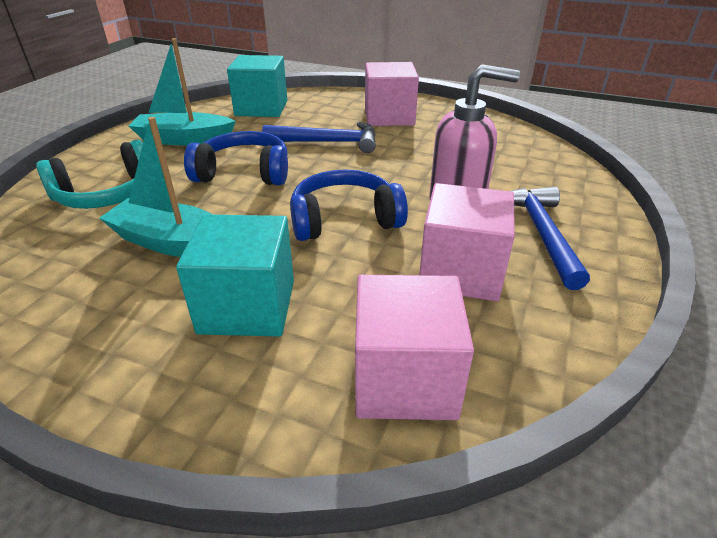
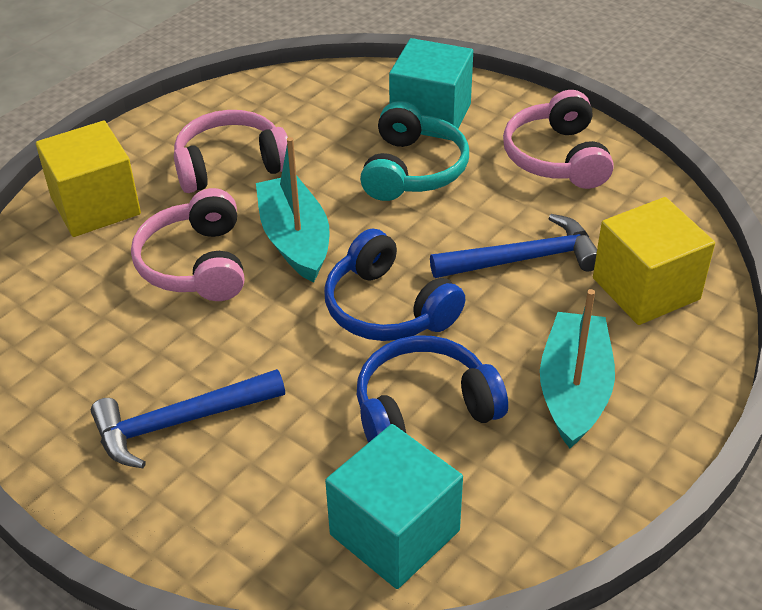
pink cube: 3 -> 0
pink headphones: 0 -> 3
pink soap dispenser: 1 -> 0
yellow cube: 0 -> 2

